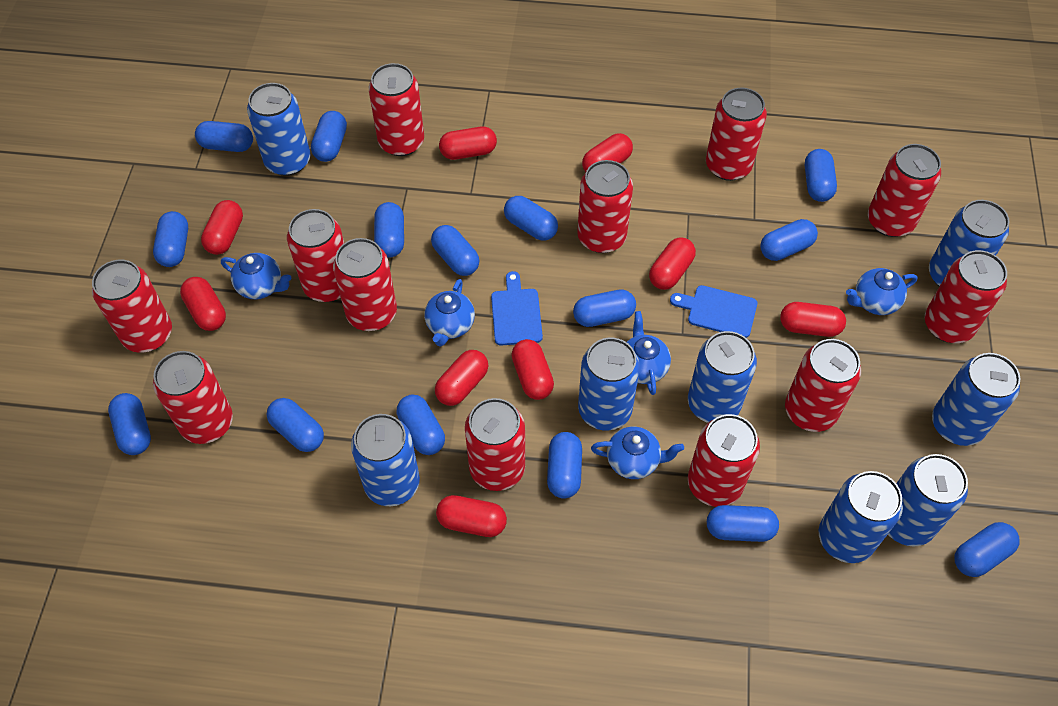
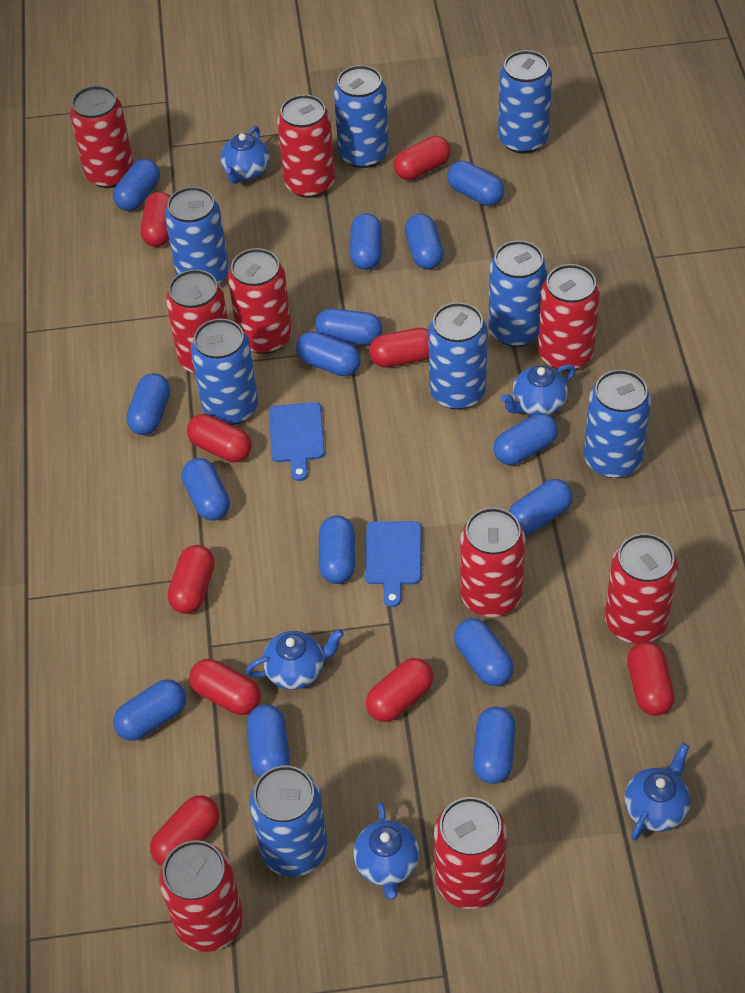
red can: 12 -> 9

